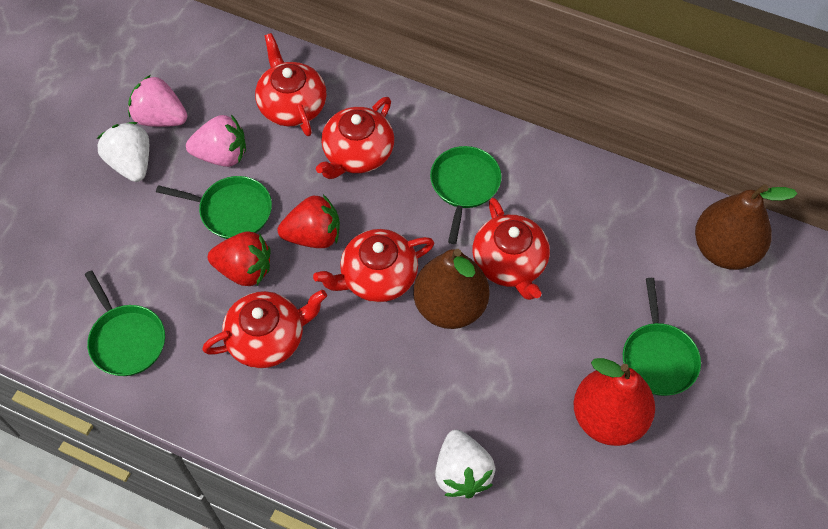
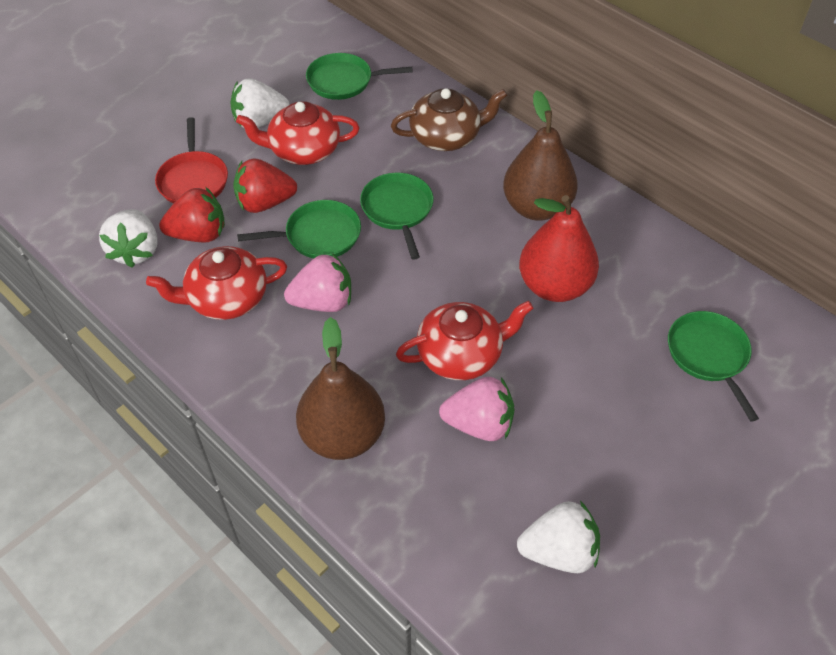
brown teapot: 0 -> 1
red pan: 0 -> 1
red teapot: 5 -> 3
white strawberry: 2 -> 3

